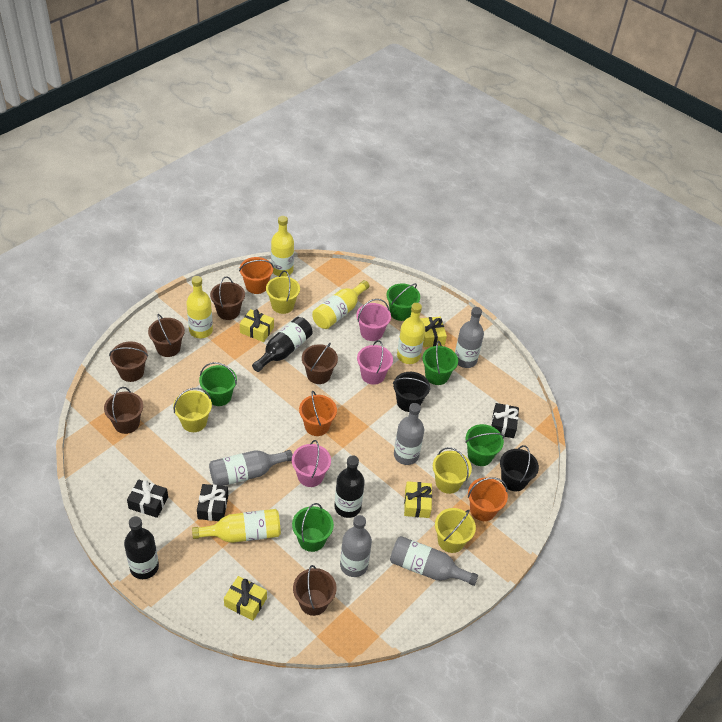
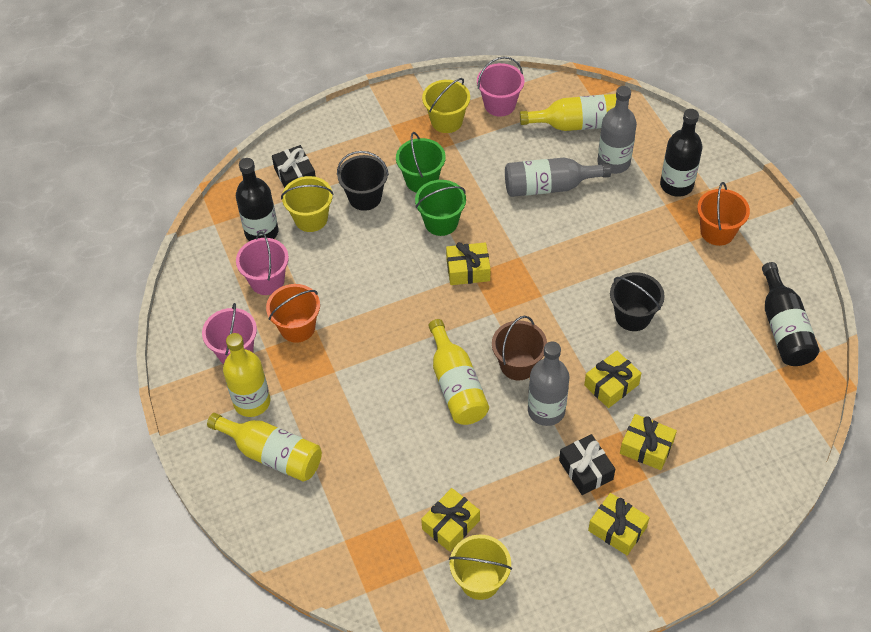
black gift: 3 -> 2
brown bucket: 6 -> 1
green bucket: 5 -> 2
grey bottle: 5 -> 3
orange bucket: 3 -> 2
yellow bottle: 5 -> 4
yellow bucket: 4 -> 3
yellow gift: 4 -> 5

